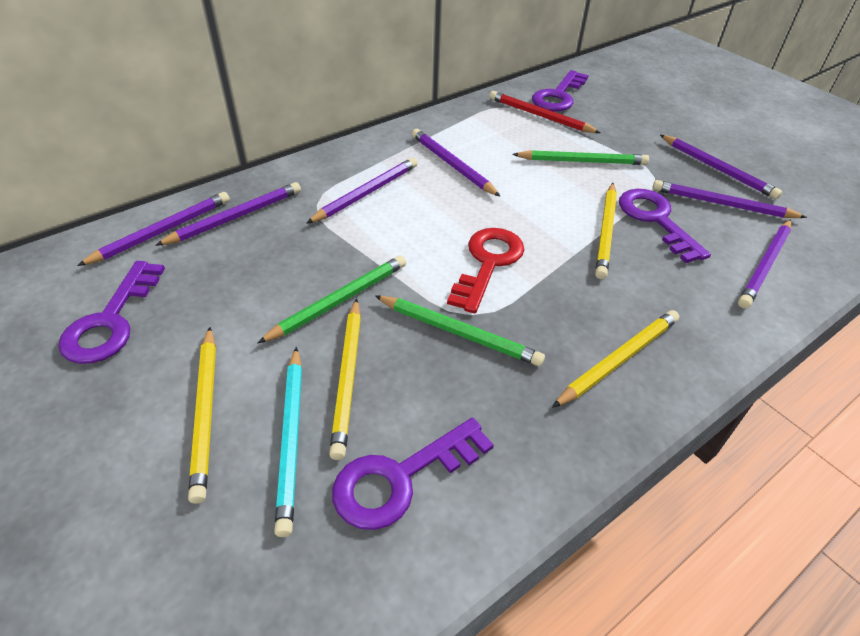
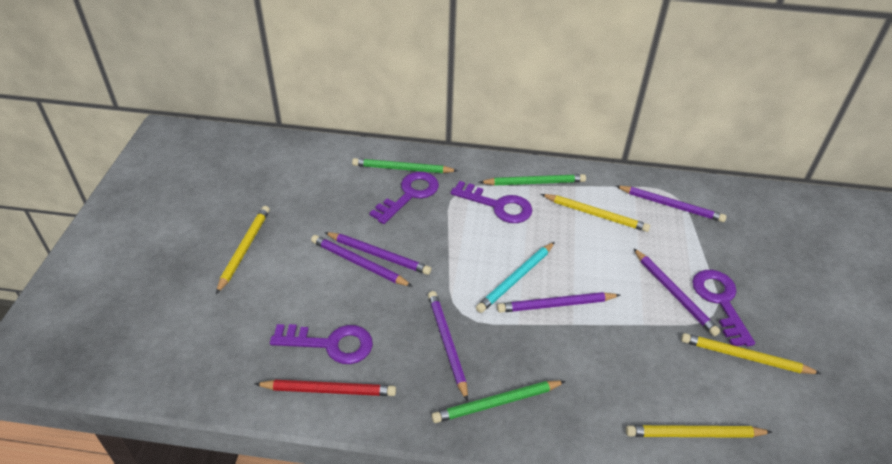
purple pencil: 7 -> 6
red key: 1 -> 0

